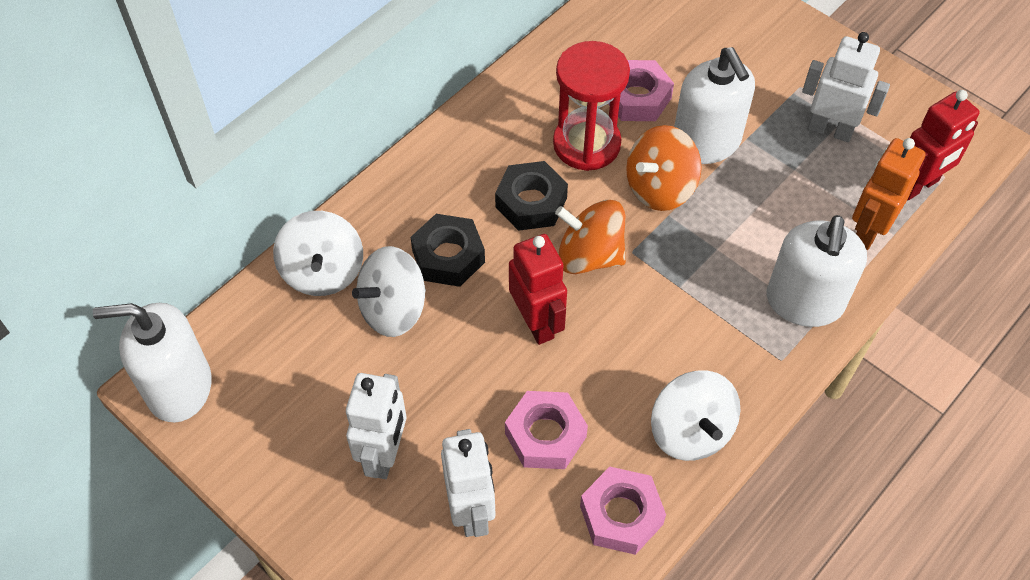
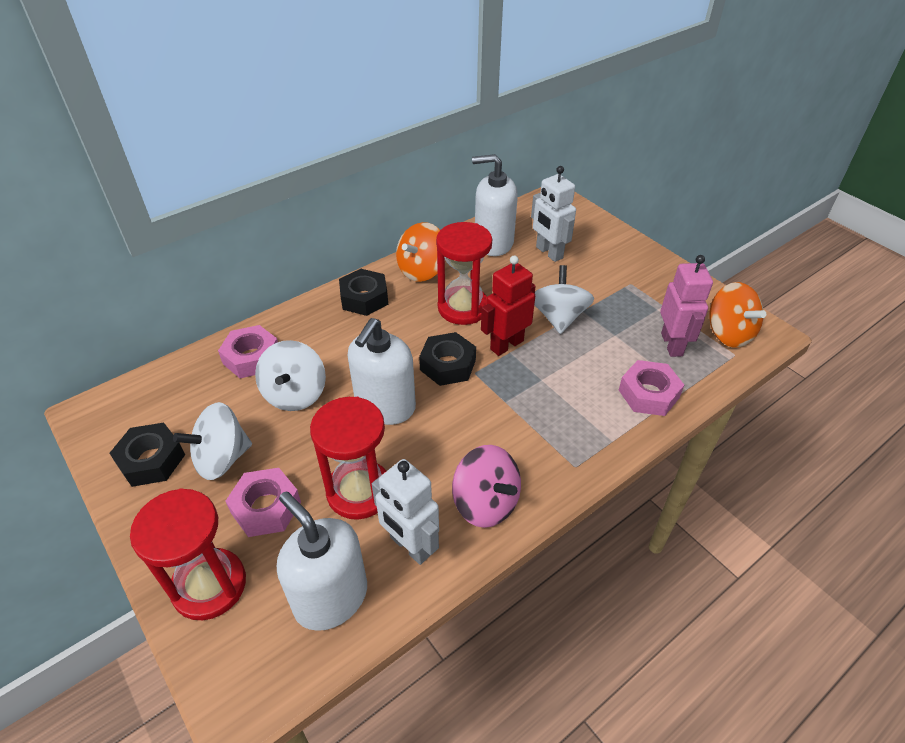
black nut: 2 -> 3
orange robot: 1 -> 0
pink robot: 0 -> 1
pink spinning top: 0 -> 1
red hourglass: 1 -> 3
red robot: 2 -> 1
white robot: 3 -> 2

